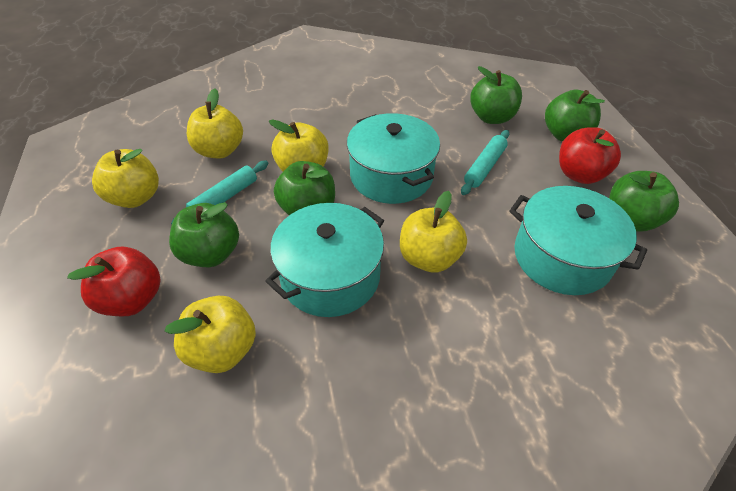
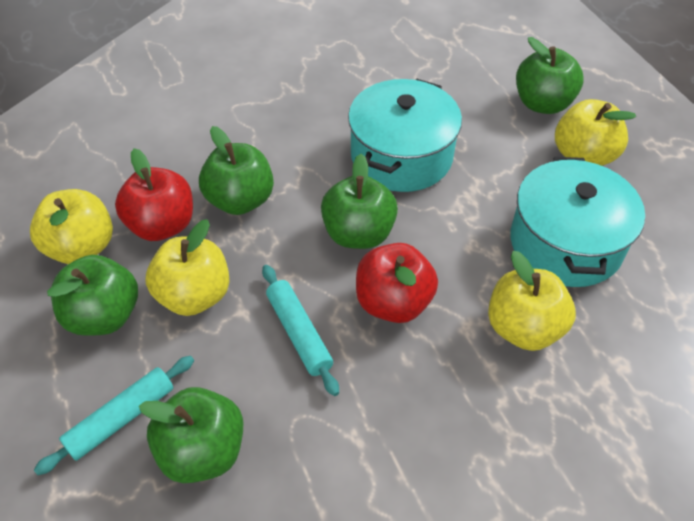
turquoise pot: 3 -> 2
yellow apple: 5 -> 4

